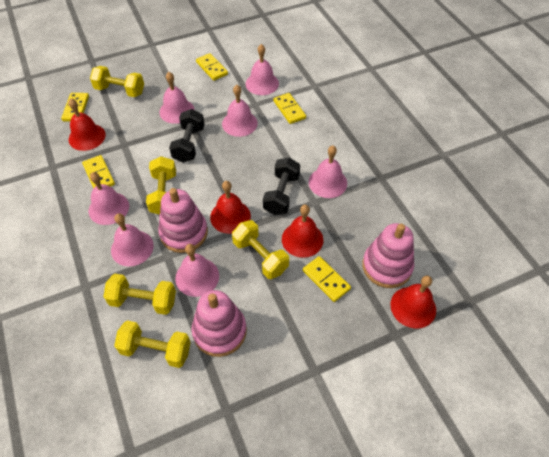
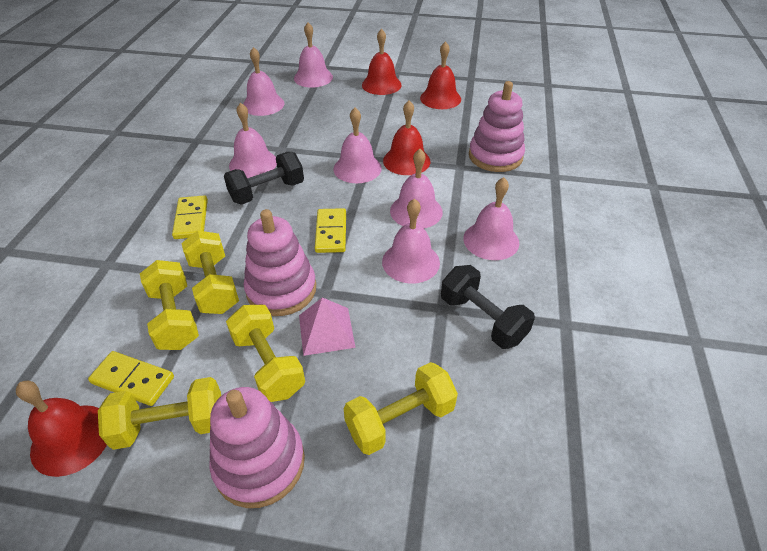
pink pyramid: 0 -> 1
yellow domino: 5 -> 3

